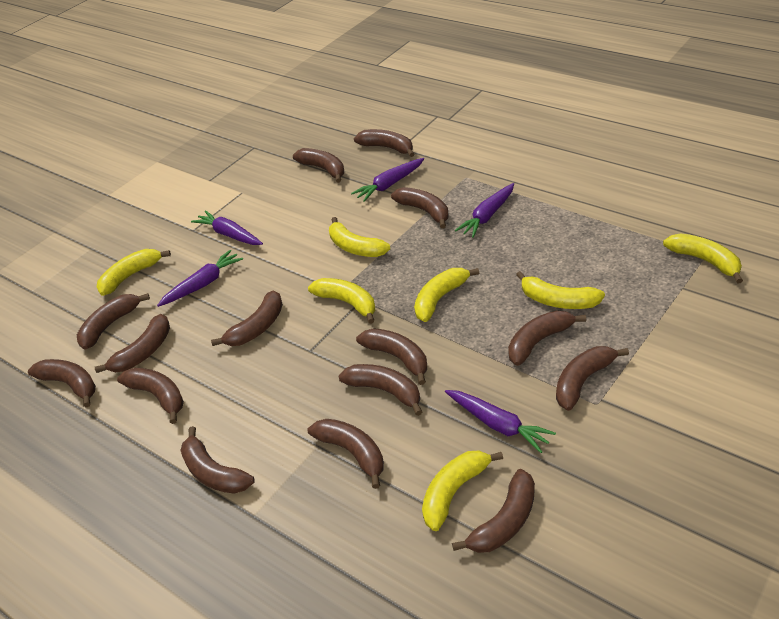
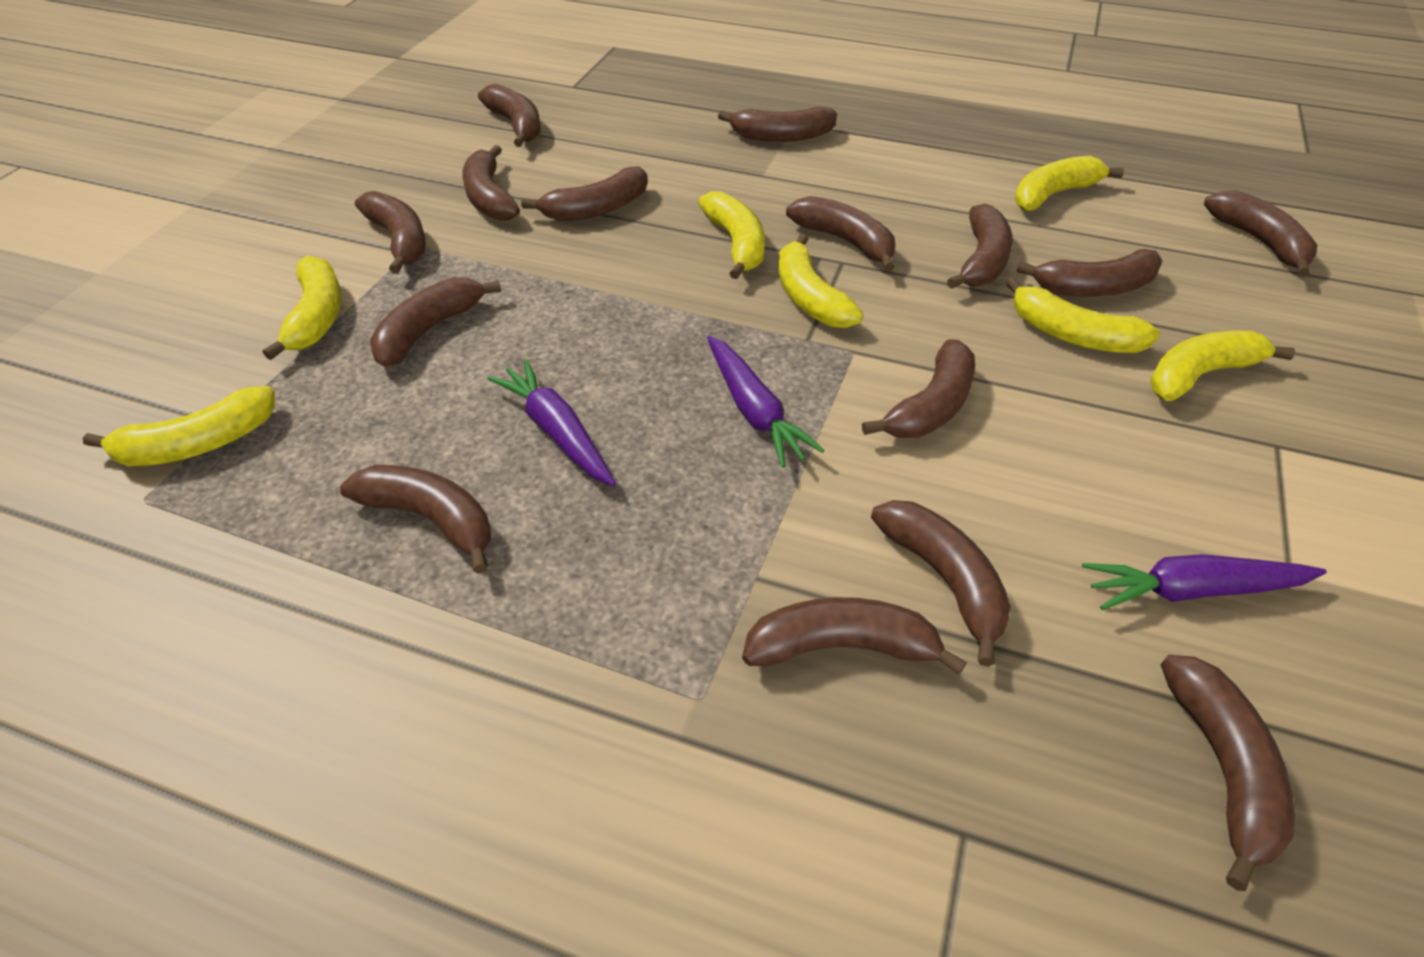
purple carrot: 5 -> 3

